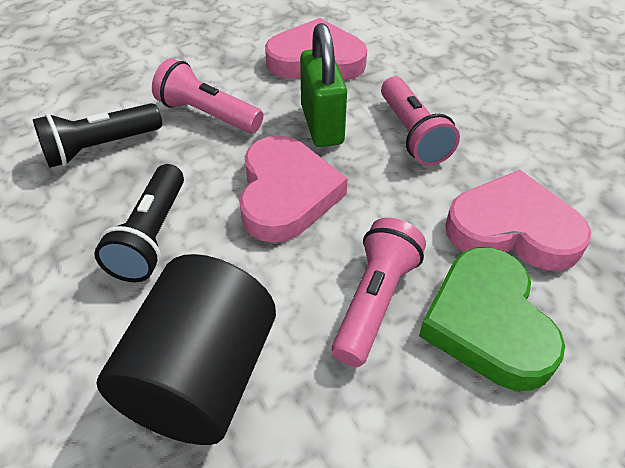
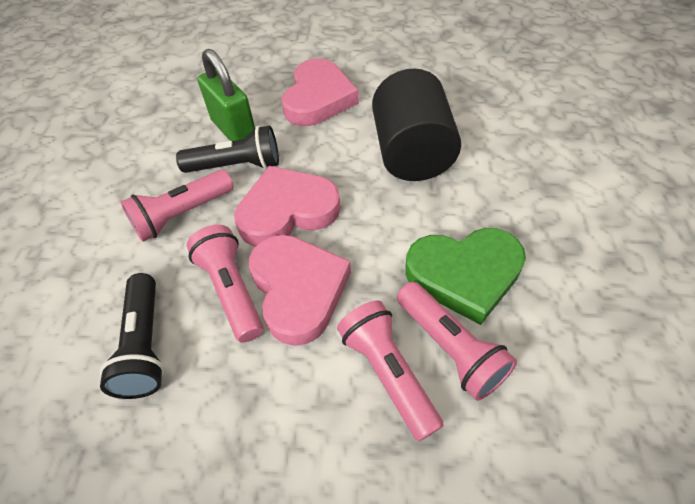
pink flashlight: 3 -> 4

